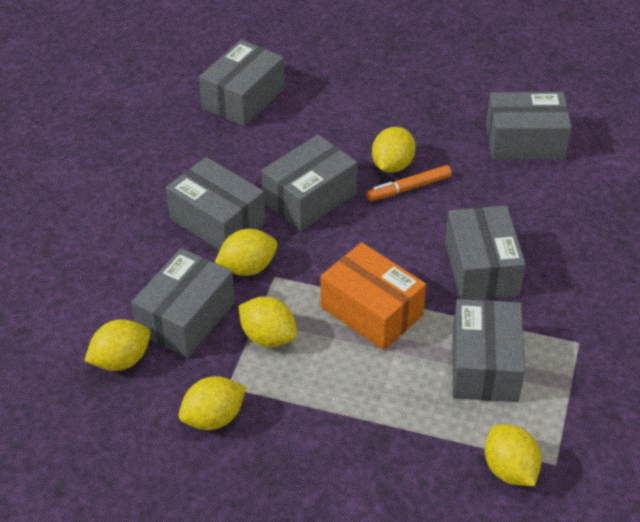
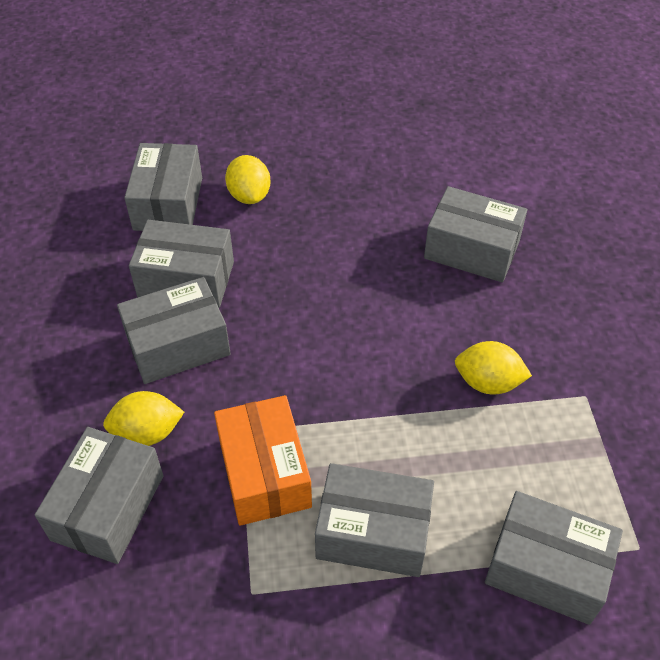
orange marker: 1 -> 0
yellow lemon: 6 -> 3

